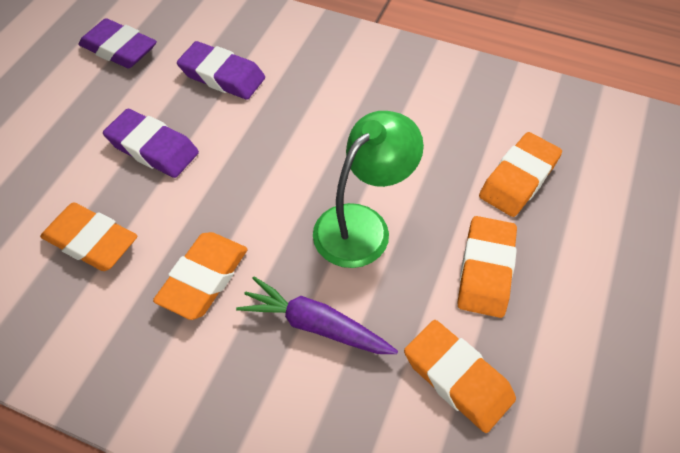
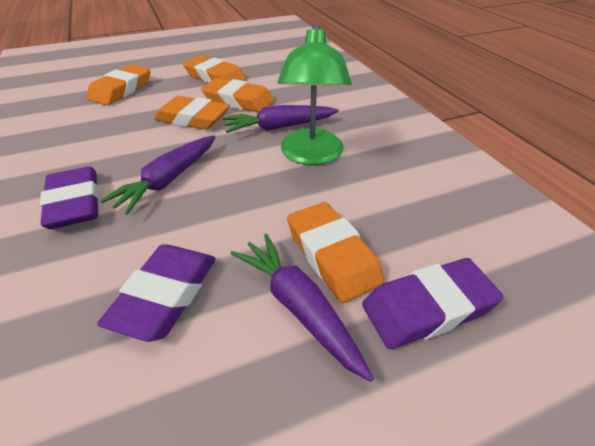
purple carrot: 1 -> 3

